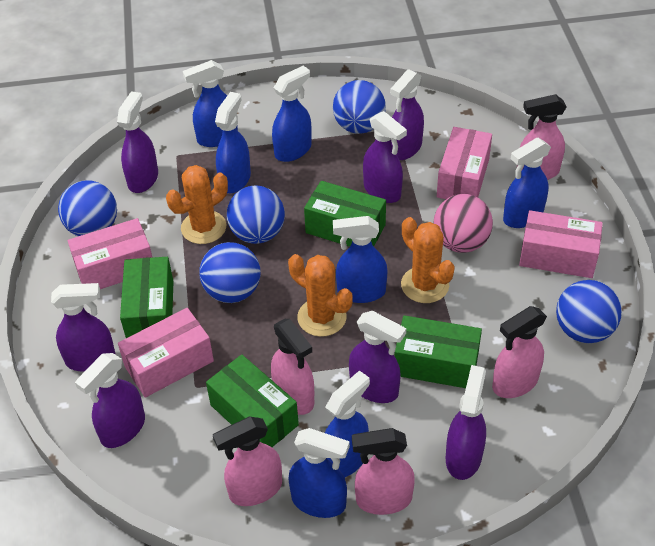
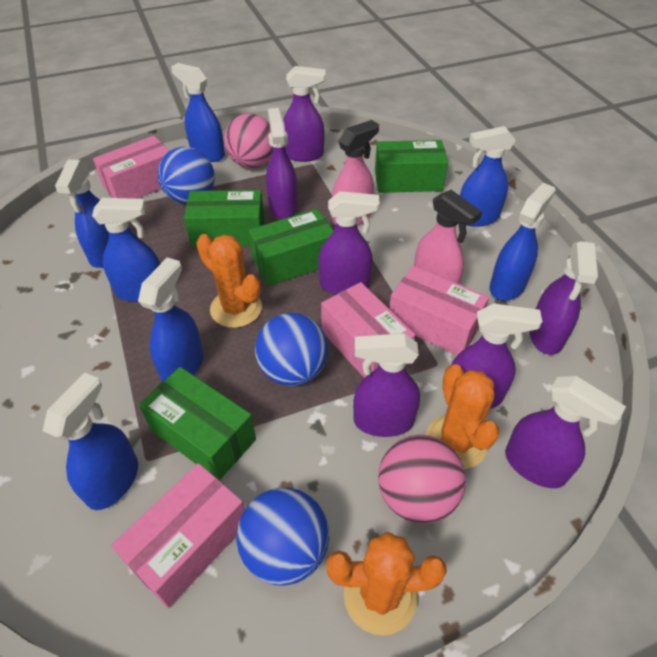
blue ball: 5 -> 3
pink ball: 1 -> 2
pink spray bottle: 5 -> 2

